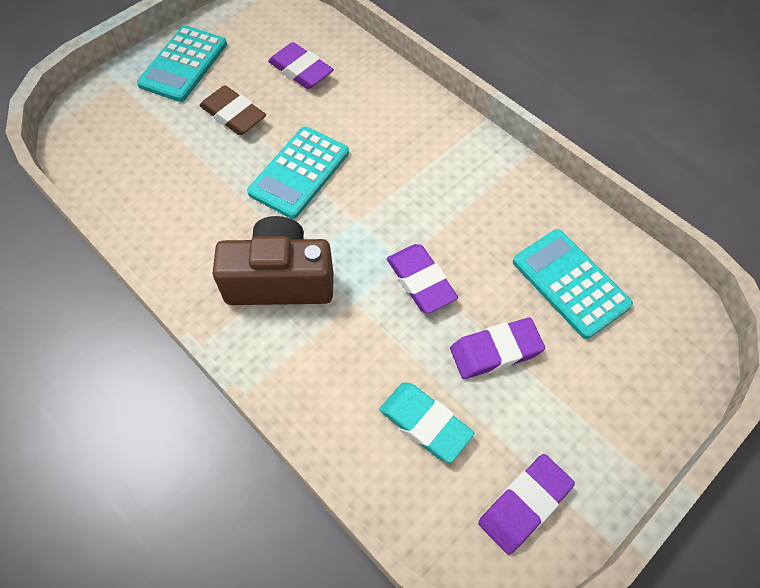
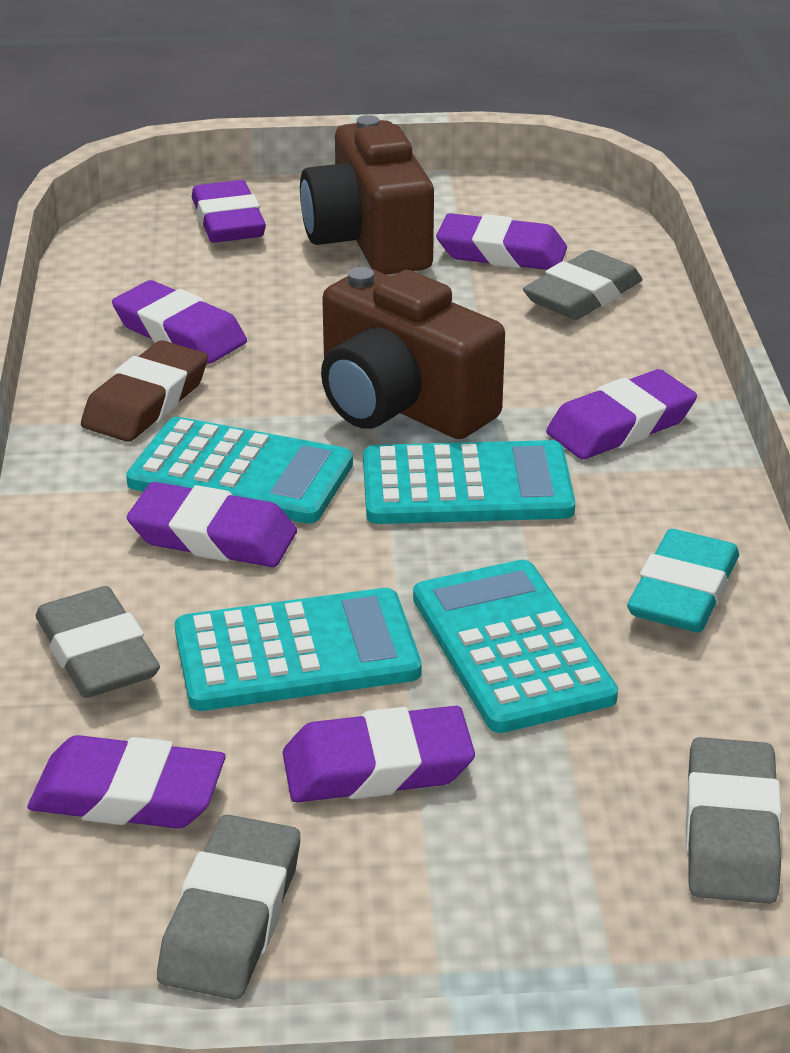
brown camera: 1 -> 2
grey eraser: 0 -> 4
purple eraser: 4 -> 7
turquoise calculator: 3 -> 4

